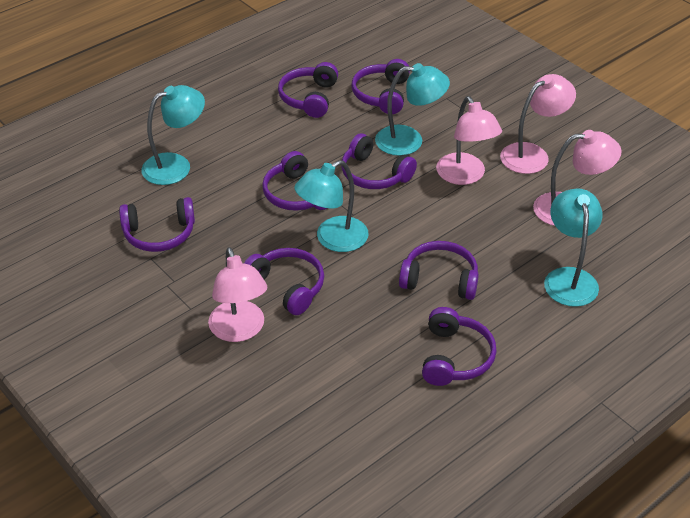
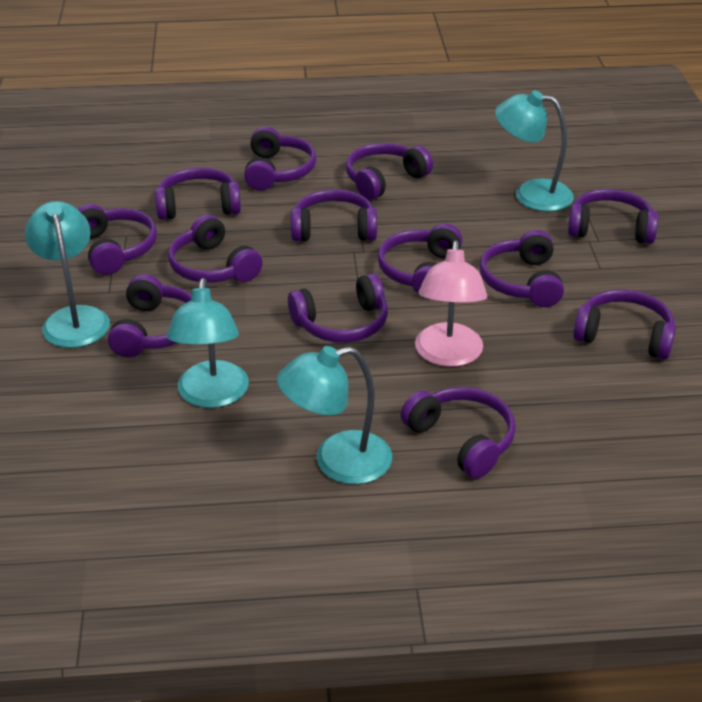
pink lamp: 4 -> 1
purple headphones: 8 -> 13

